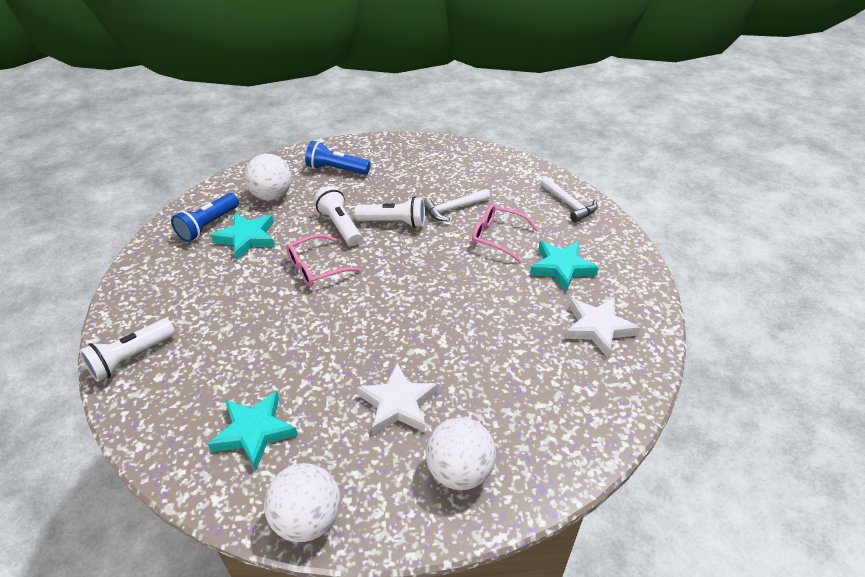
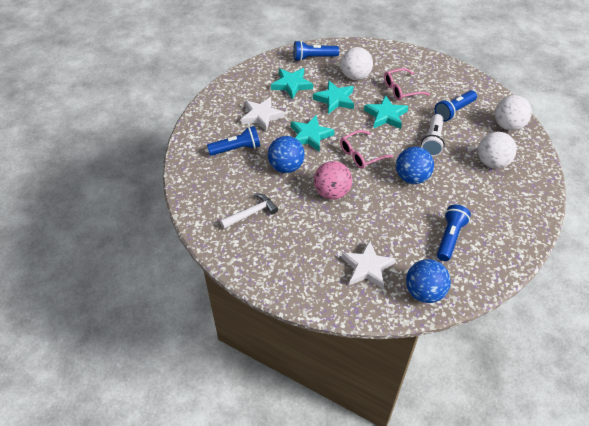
blue ball: 0 -> 3
blue flashlight: 2 -> 4
pink ball: 0 -> 1
turquoise star: 3 -> 4
white flashlight: 3 -> 1
white hammer: 2 -> 1

